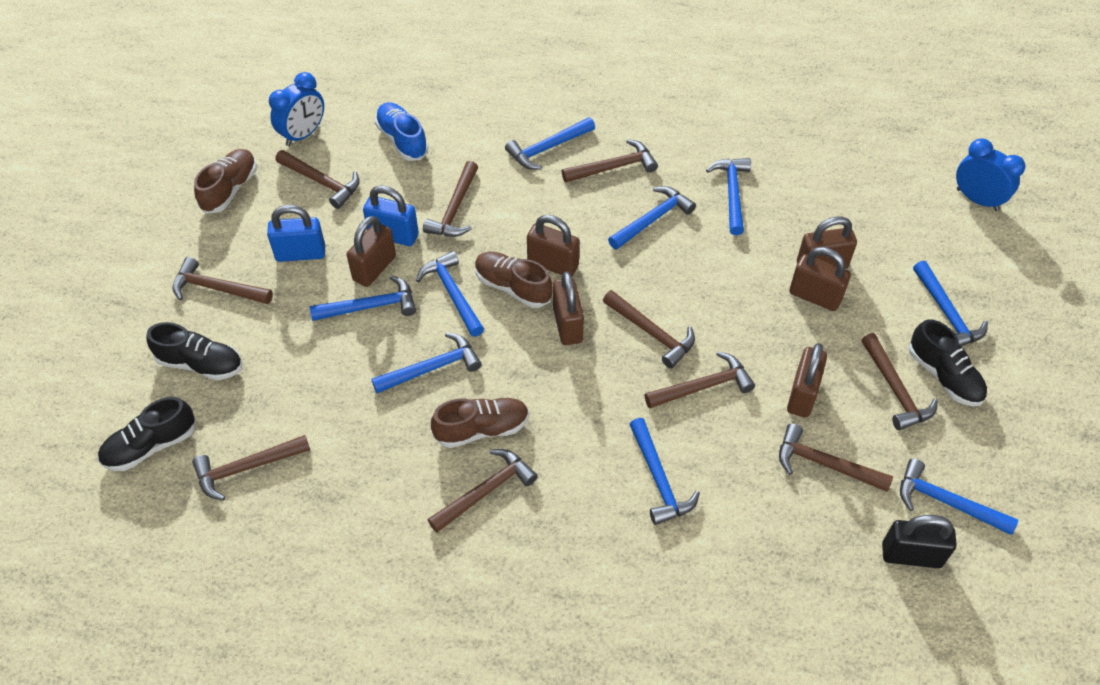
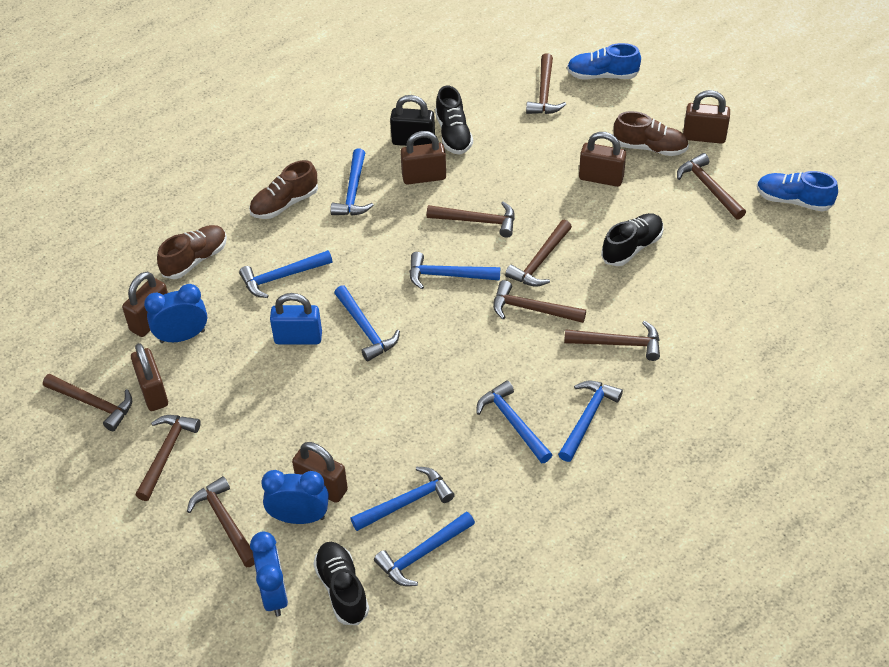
blue clock: 2 -> 3
blue hammer: 9 -> 8
blue padlock: 2 -> 1
blue shoe: 1 -> 2
brown hammer: 10 -> 9

